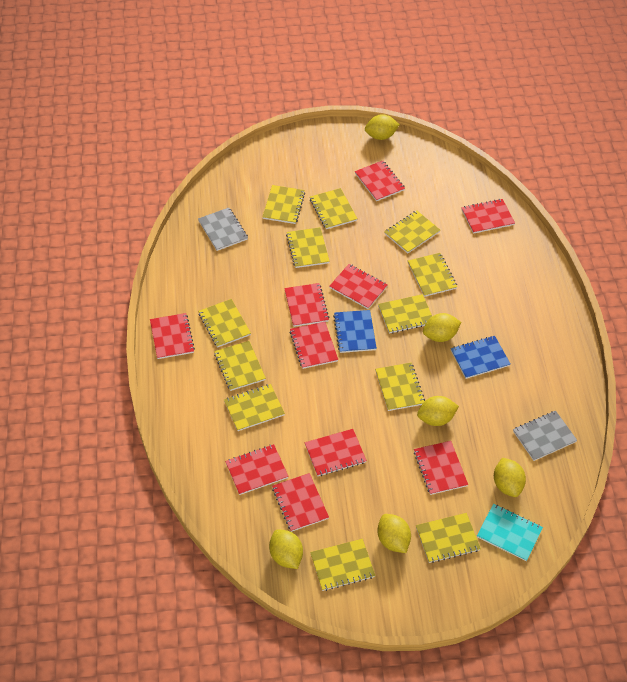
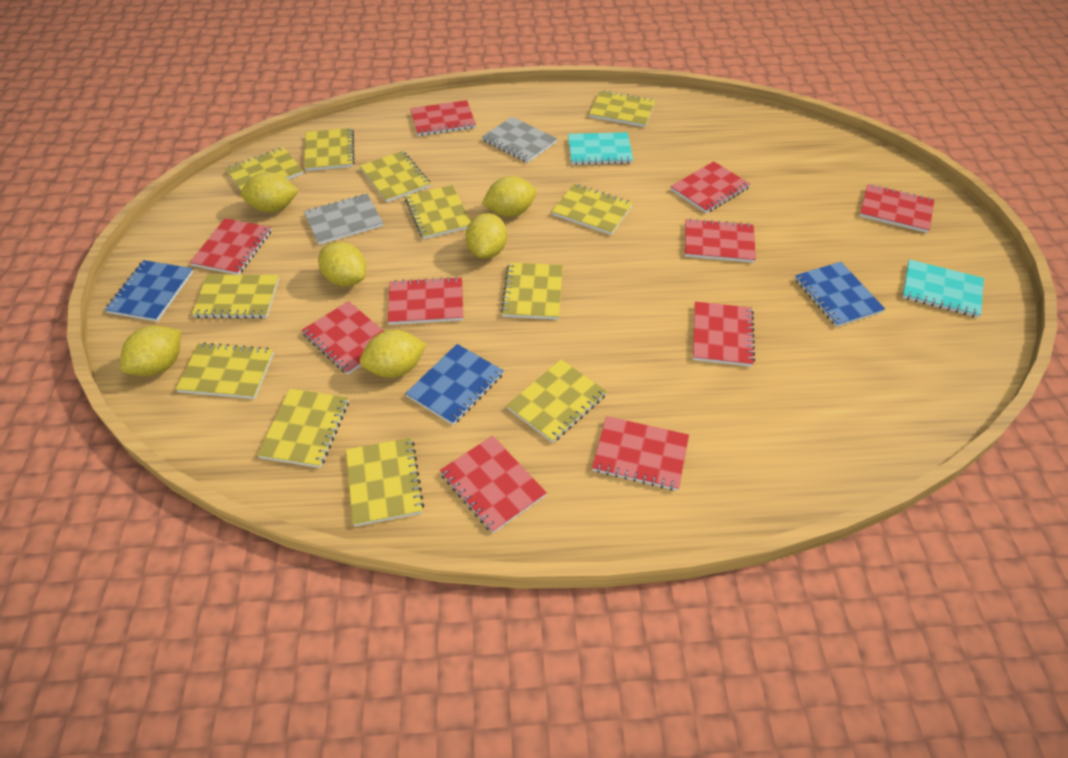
blue notebook: 2 -> 3
turquoise notebook: 1 -> 2

